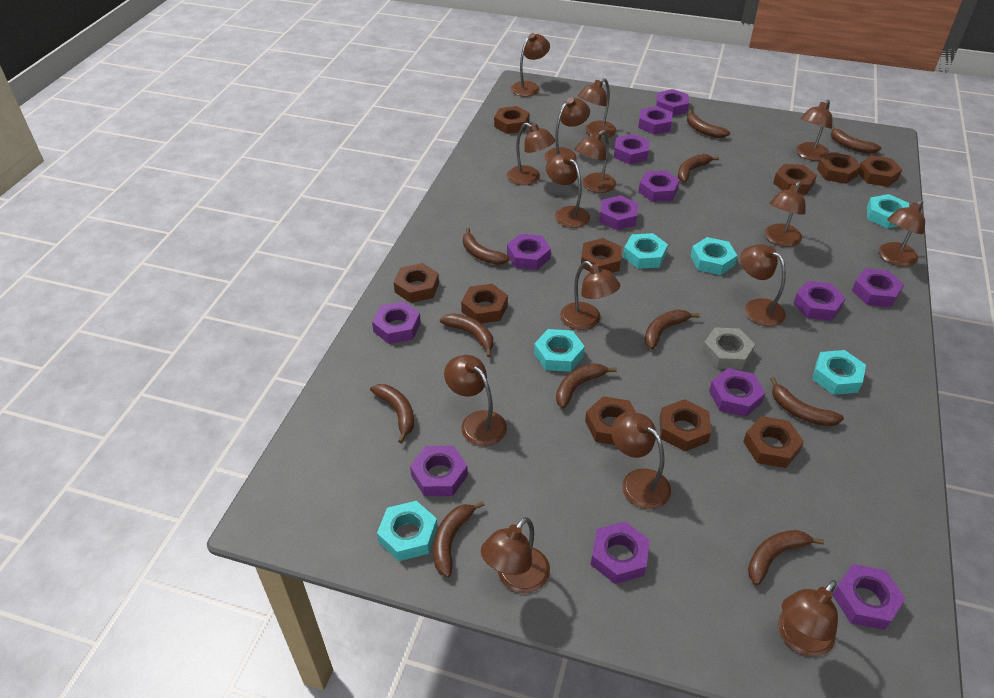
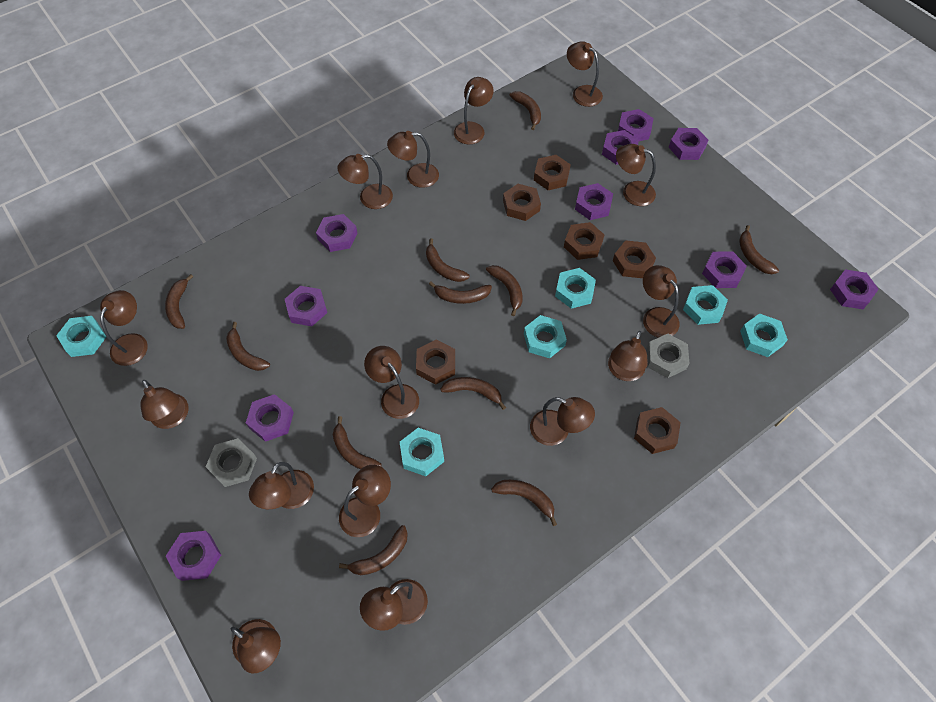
brown nut: 10 -> 6
grey nut: 1 -> 2
purple nut: 13 -> 10

